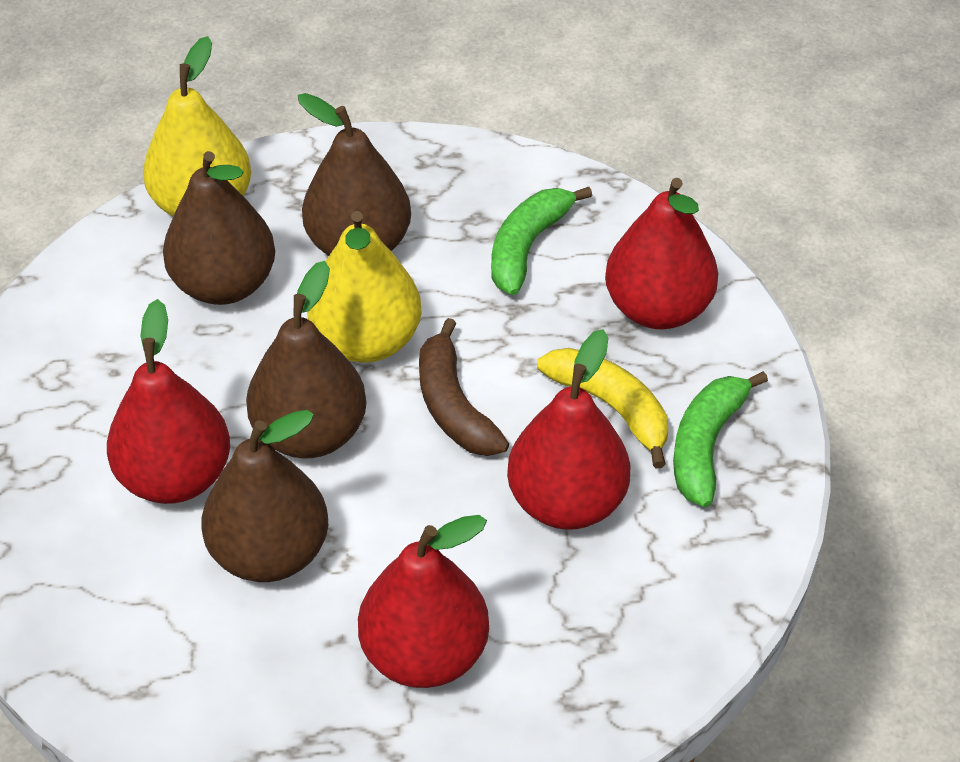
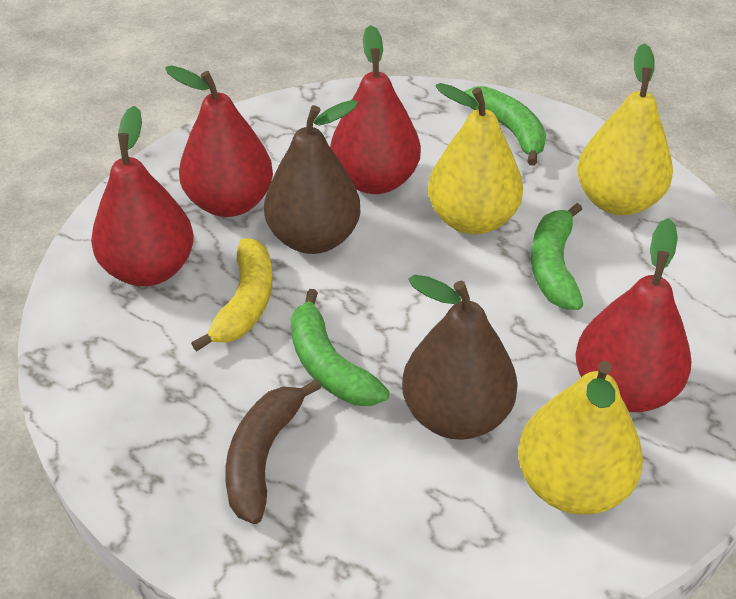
brown pear: 4 -> 2
green banana: 2 -> 3
yellow pear: 2 -> 3

